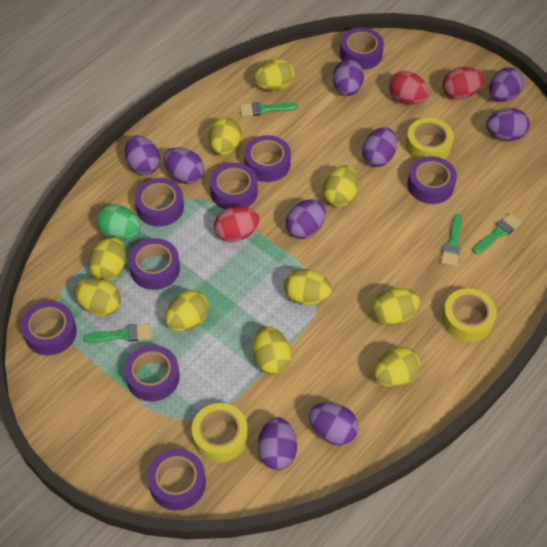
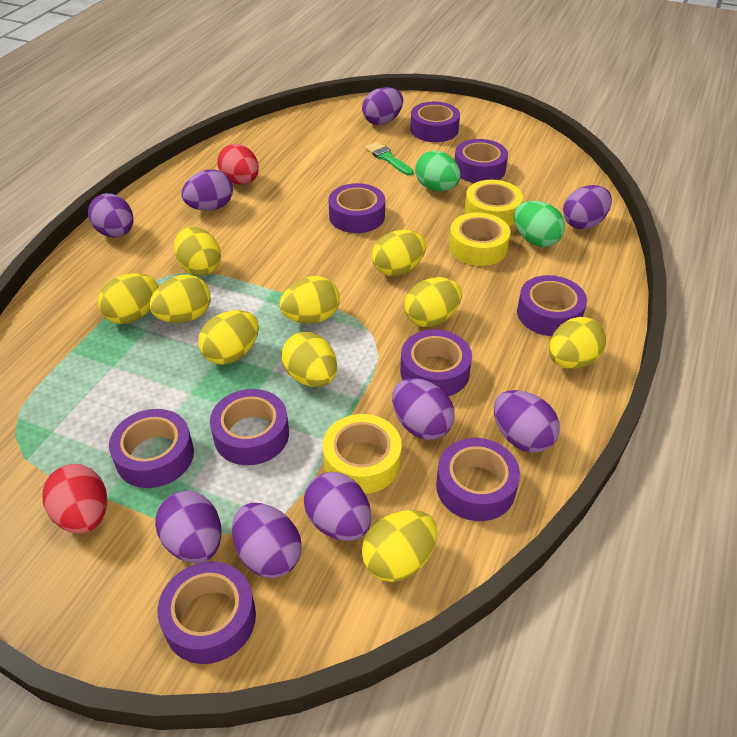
green brush: 4 -> 1
green egg: 1 -> 2
red egg: 3 -> 2

